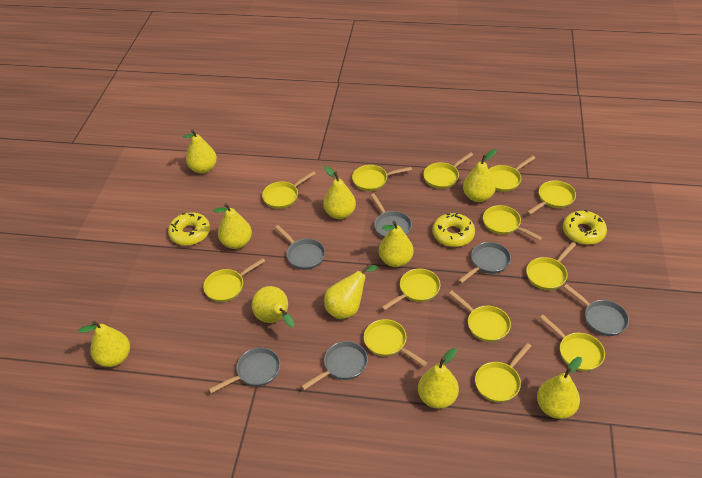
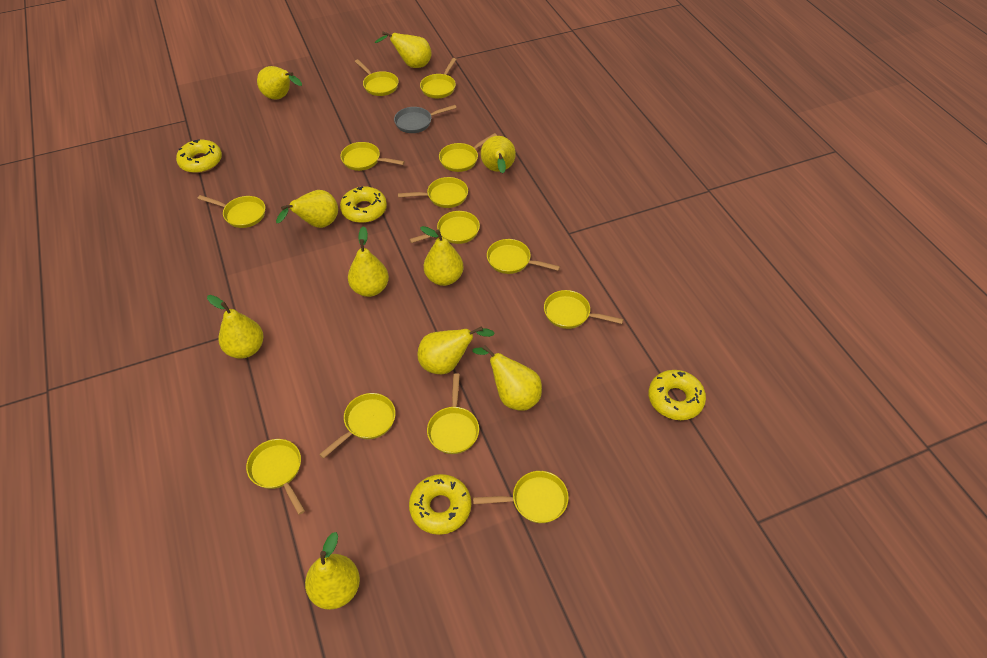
grey pan: 6 -> 1
yellow donut: 3 -> 4

